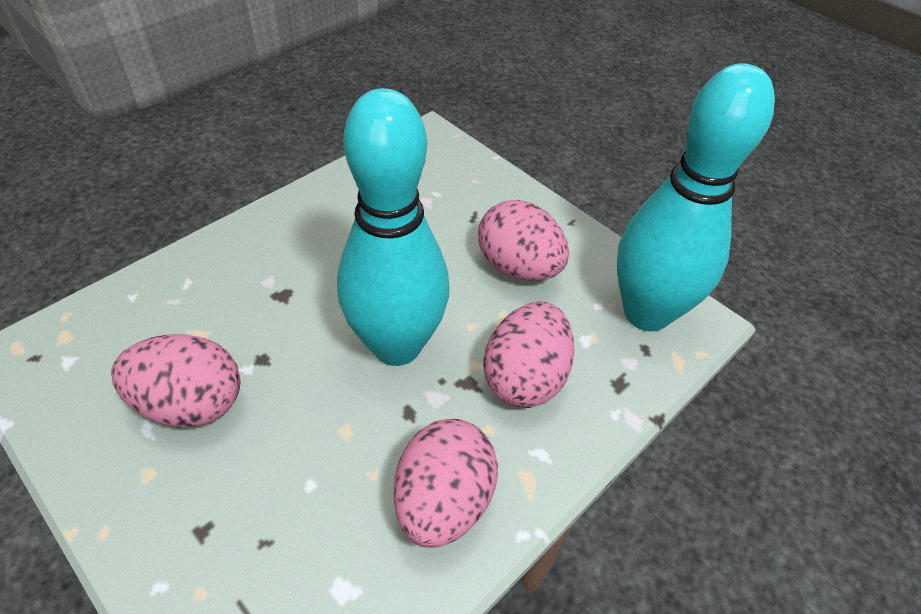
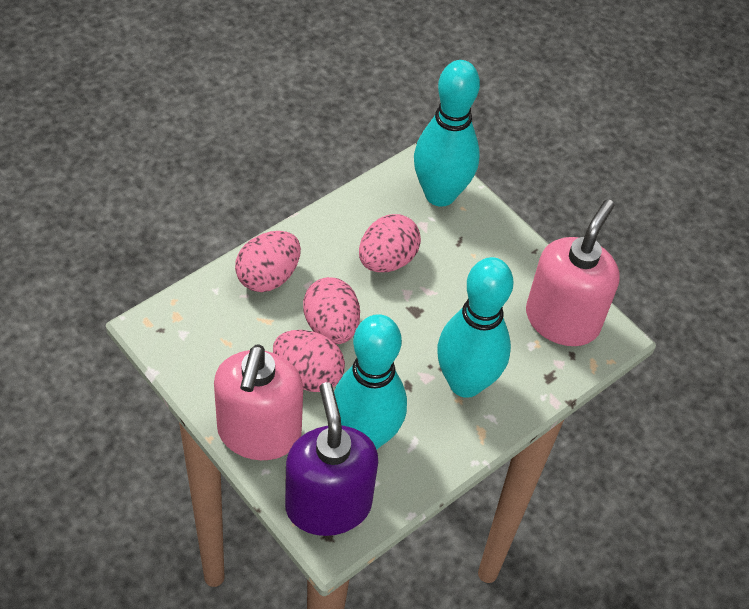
pink soap dispenser: 0 -> 2
purple soap dispenser: 0 -> 1
turquoise bowling pin: 2 -> 3

